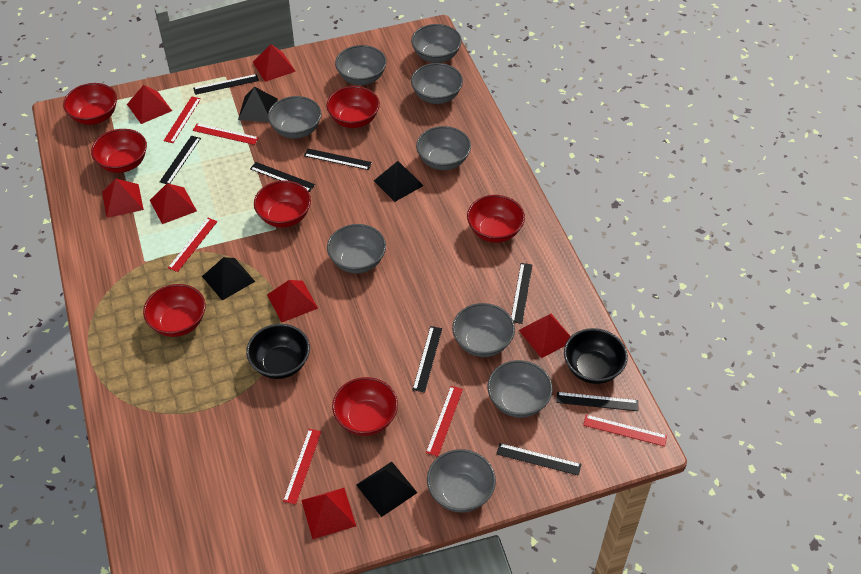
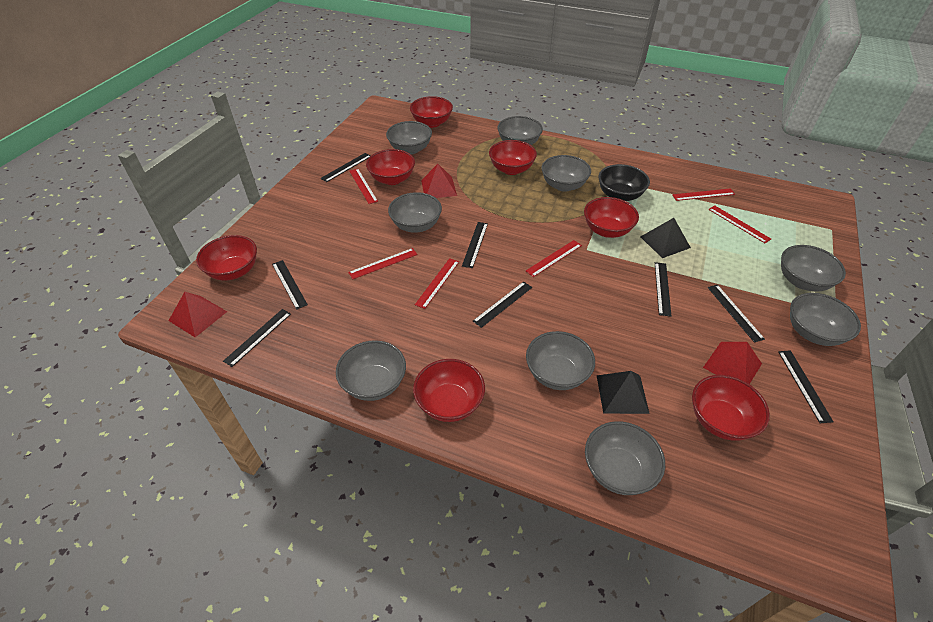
black bowl: 2 -> 1
black pyramid: 4 -> 2
red pyramid: 7 -> 3

